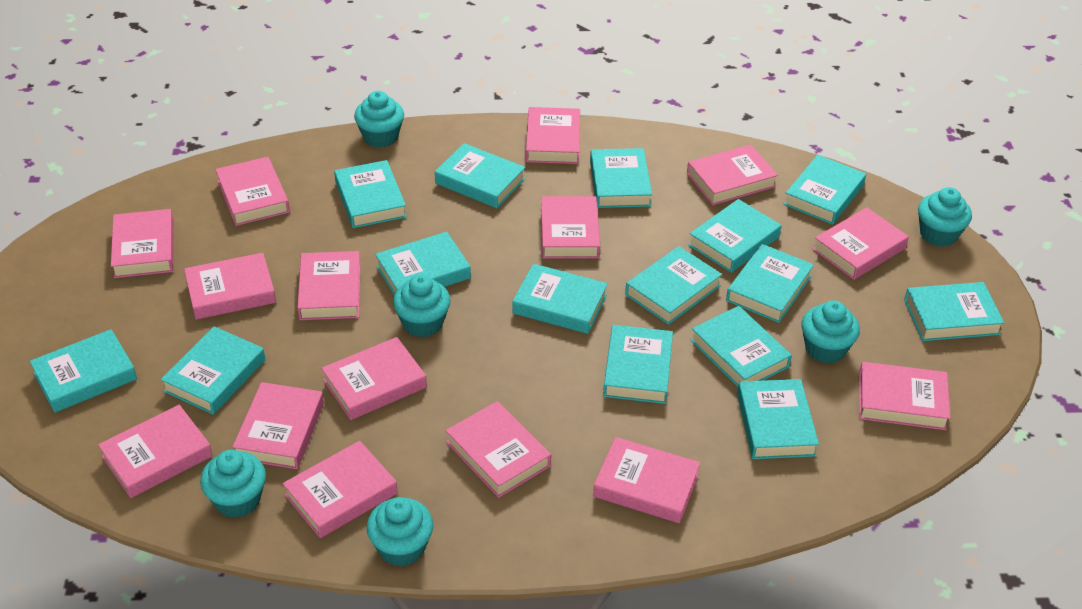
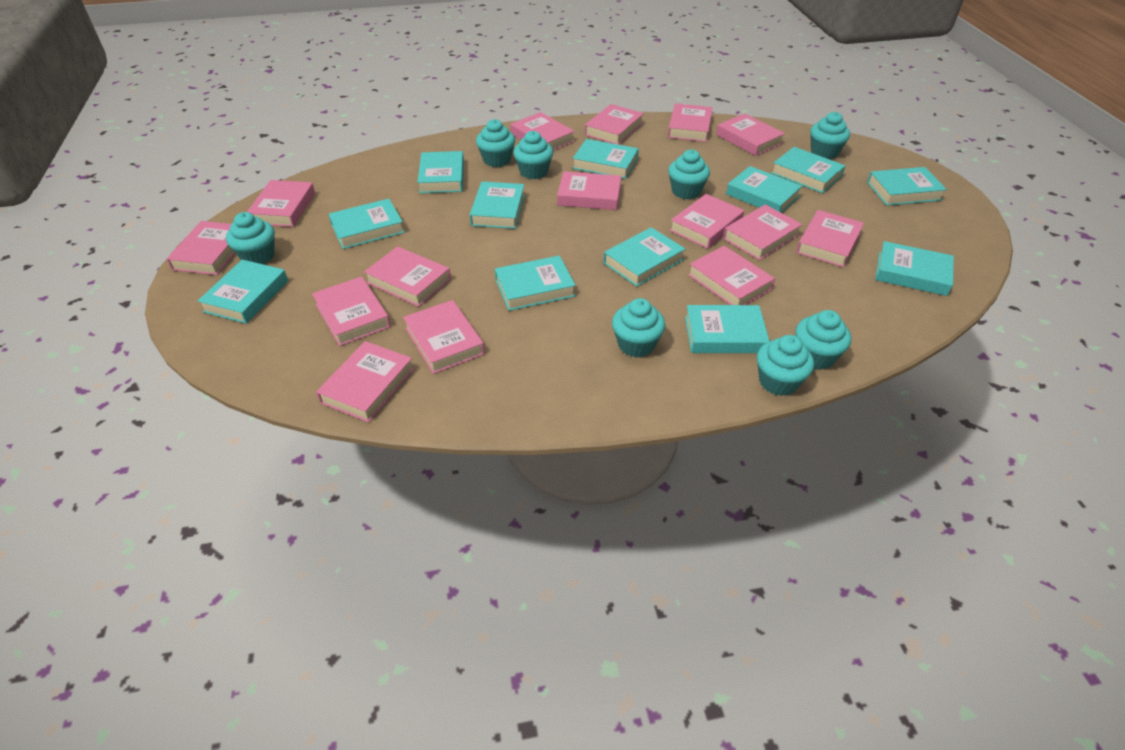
turquoise book: 15 -> 12
turquoise cupcake: 6 -> 8

